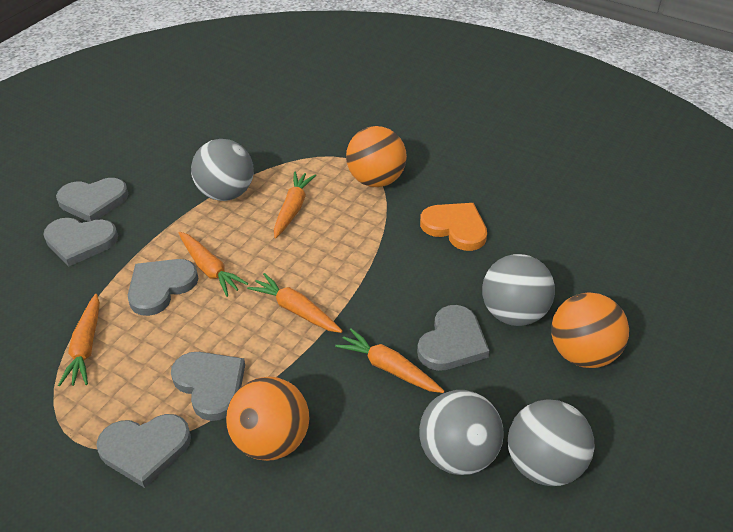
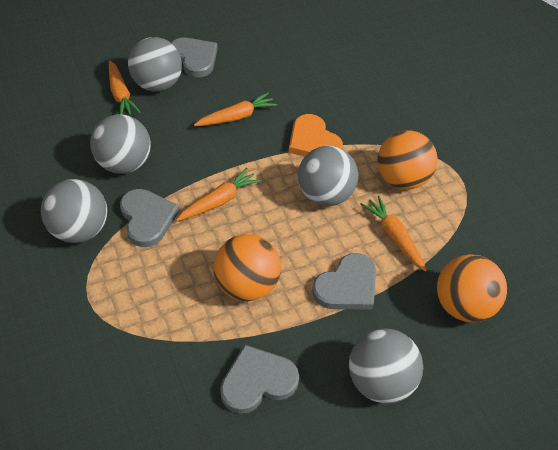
grey ball: 4 -> 5
grey heart: 6 -> 4
orange carrot: 5 -> 4

